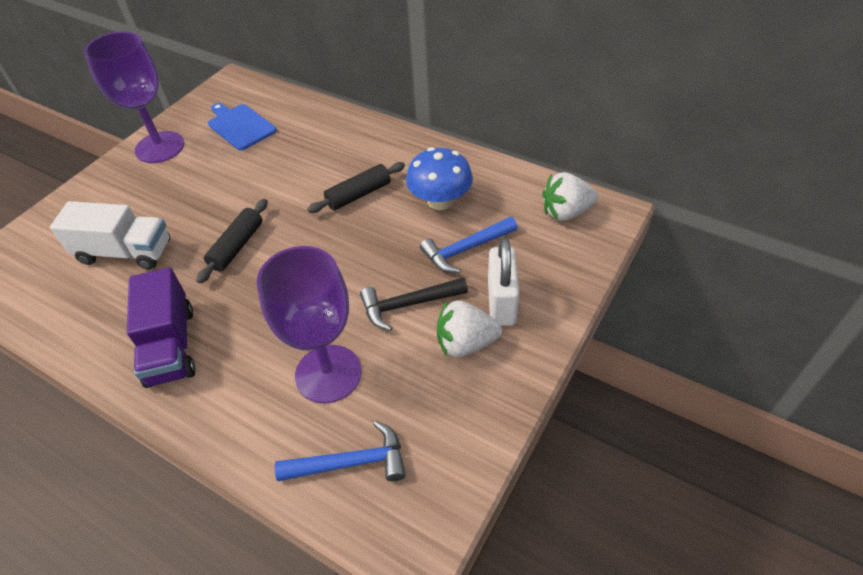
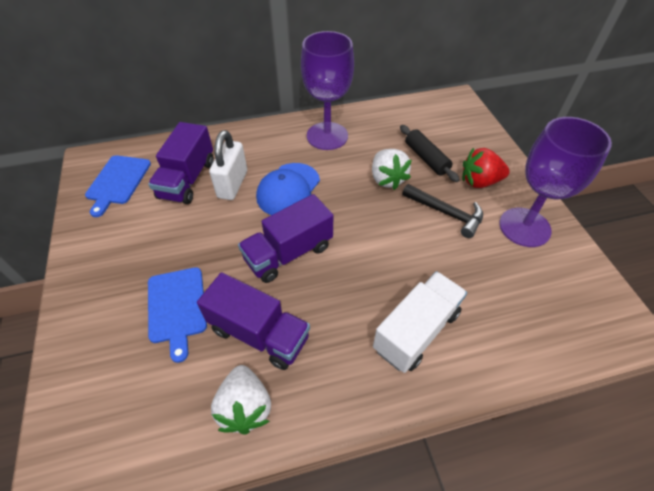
black rolling pin: 2 -> 1
blue cap: 0 -> 1
blue cutting board: 1 -> 2
blue hammer: 2 -> 0
blue mushroom: 1 -> 0
purple truck: 1 -> 3
red strawberry: 0 -> 1

